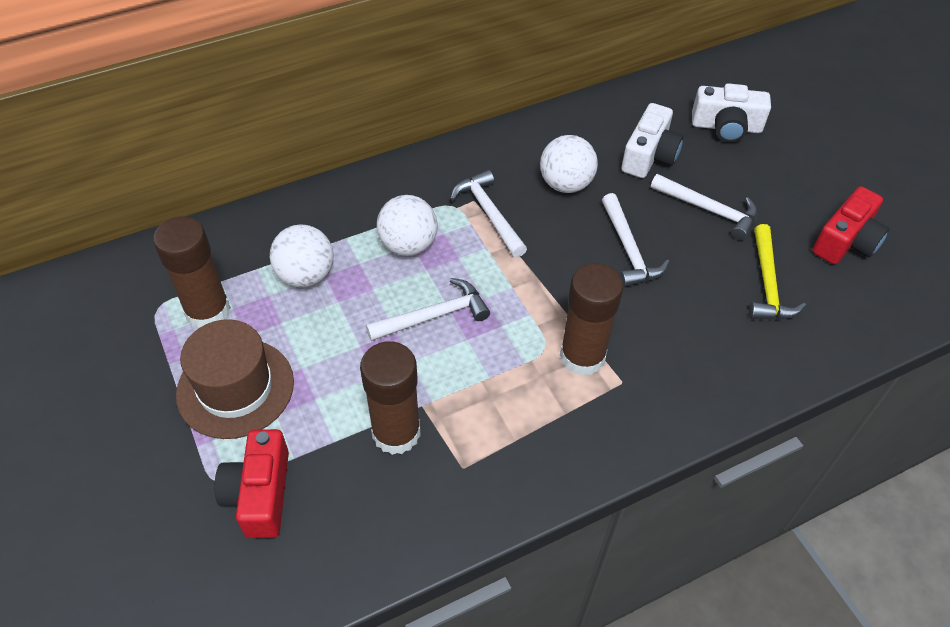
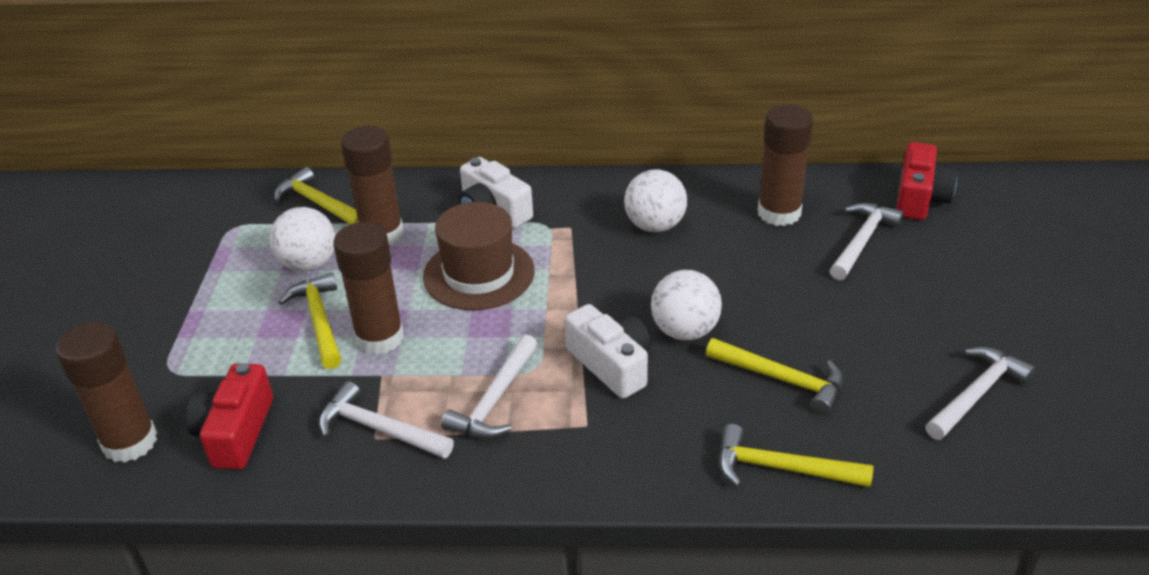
brown glue stick: 3 -> 4
yellow hammer: 1 -> 4

